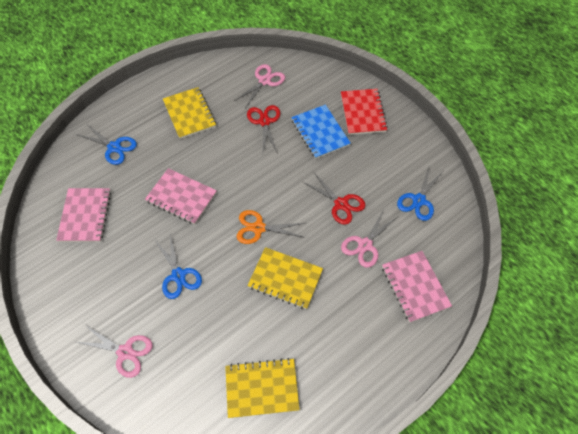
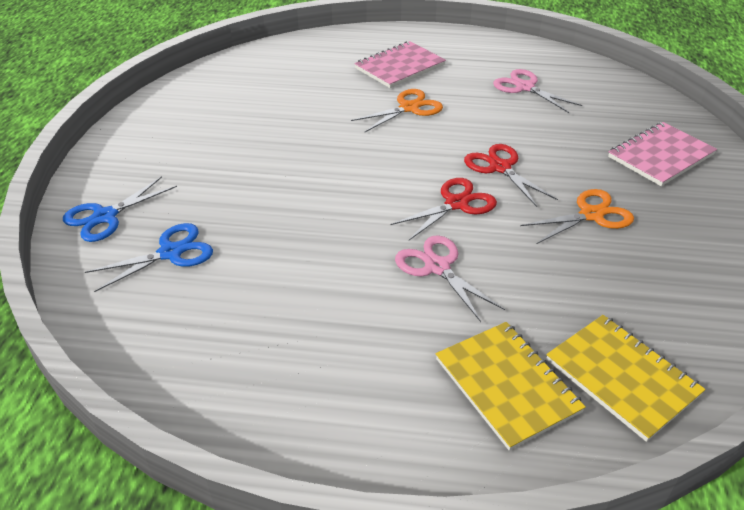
blue notebook: 1 -> 0
blue scissors: 3 -> 2
orange scissors: 1 -> 2
pink notebook: 3 -> 2
pink scissors: 3 -> 2
red notebook: 1 -> 0
yellow notebook: 3 -> 2

